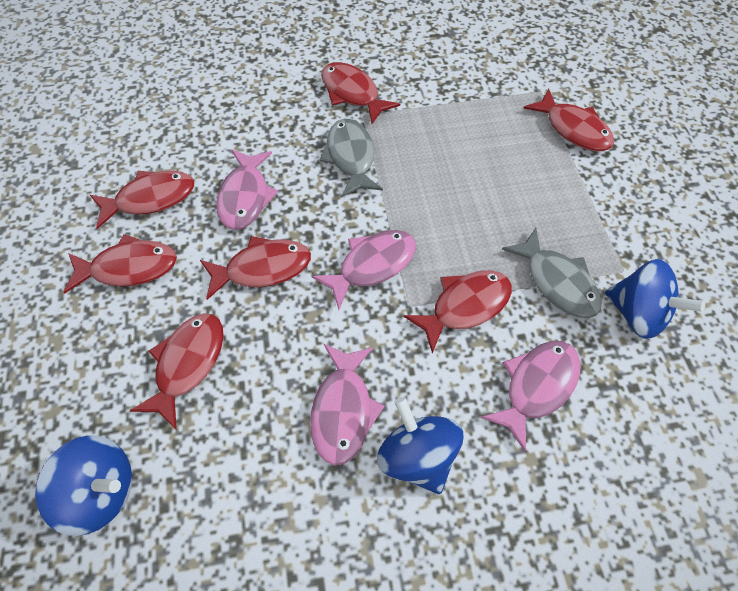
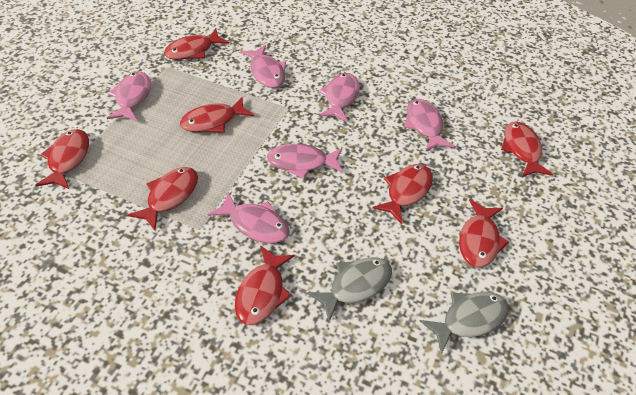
blue spinning top: 3 -> 0
pink fish: 4 -> 6
red fish: 7 -> 8

